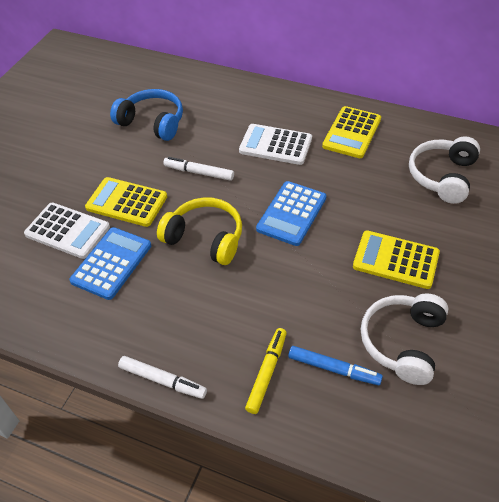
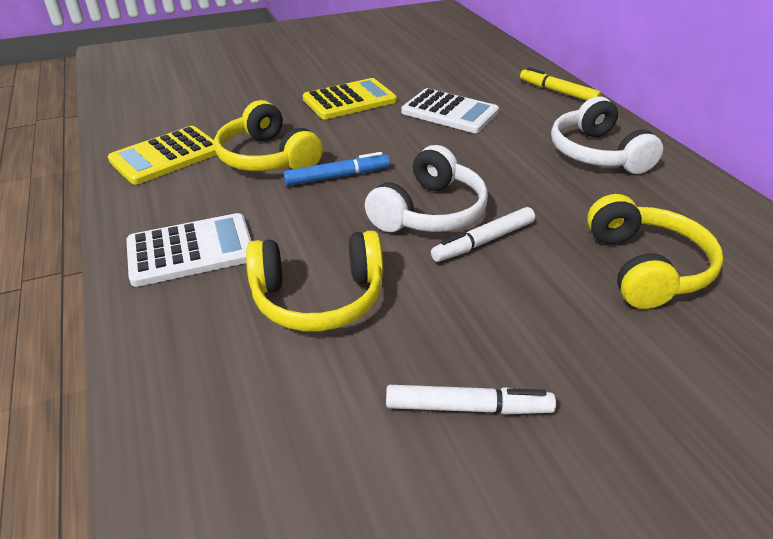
blue calculator: 2 -> 0
blue headphones: 1 -> 0
yellow calculator: 3 -> 2
yellow headphones: 1 -> 3

